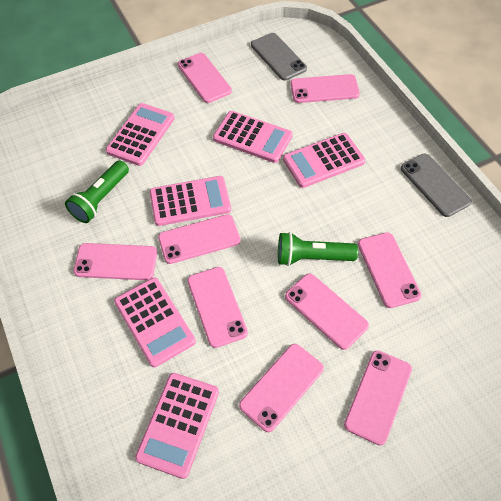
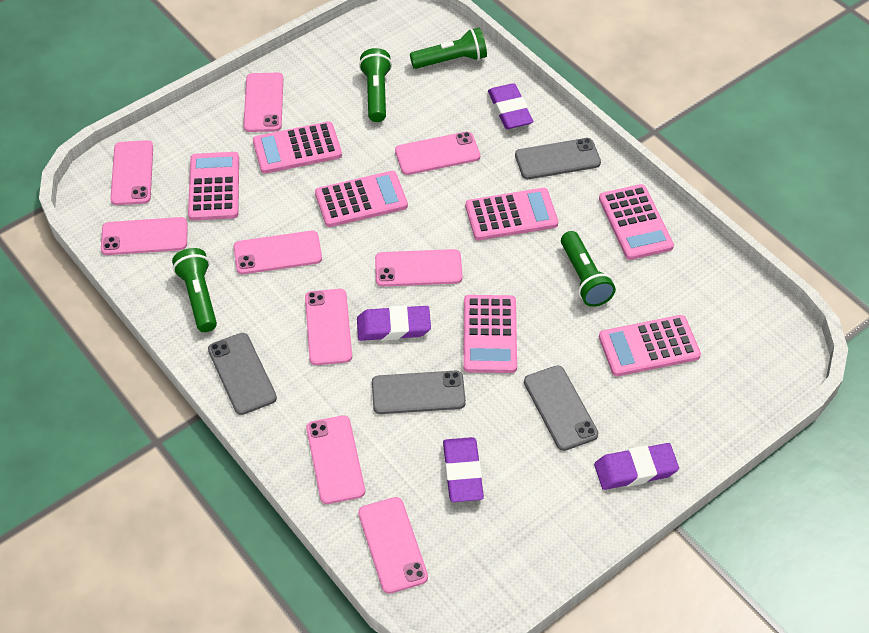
green flashlight: 2 -> 4
grey phone: 2 -> 4
pink calculator: 6 -> 7
purple eraser: 0 -> 4

